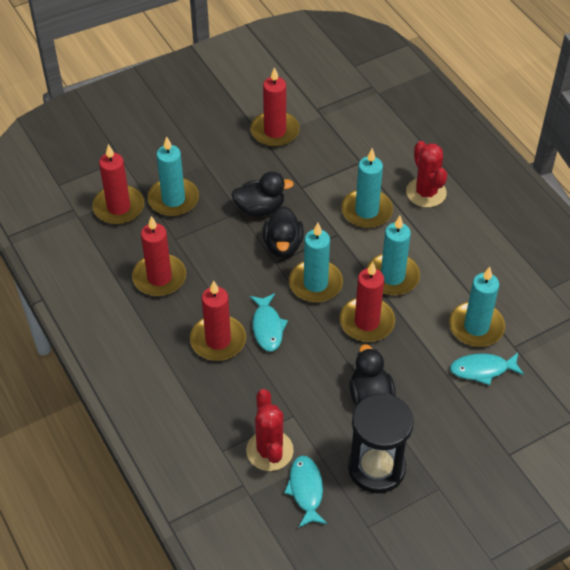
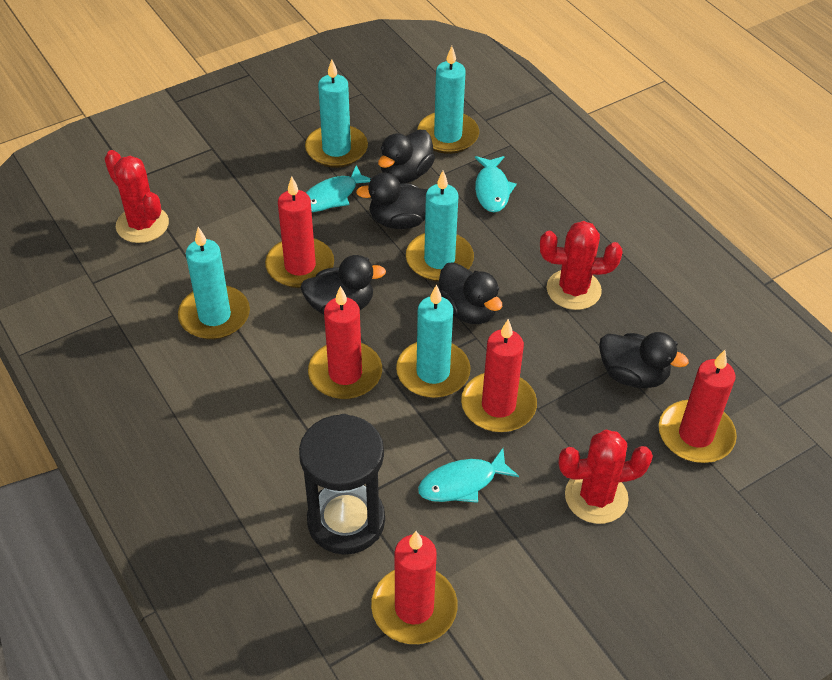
black duck: 3 -> 5
red cactus: 2 -> 3

